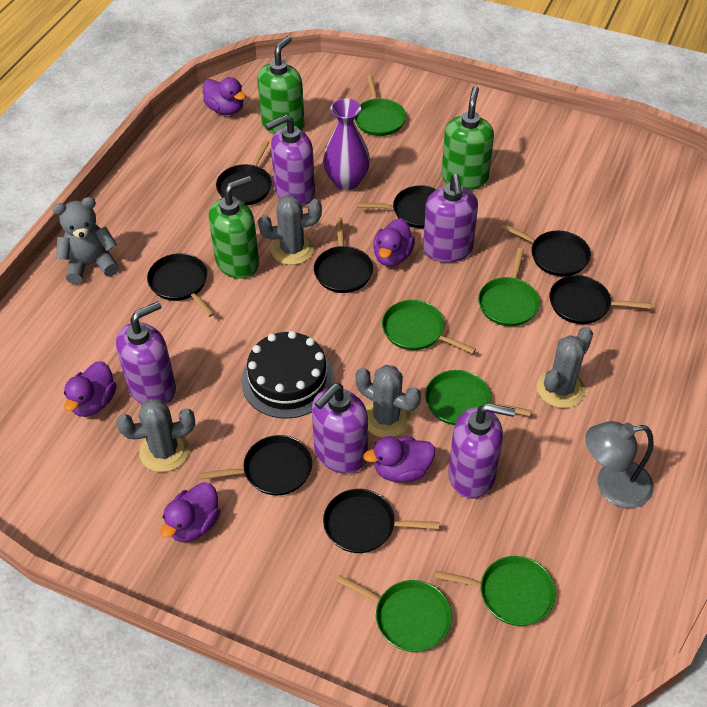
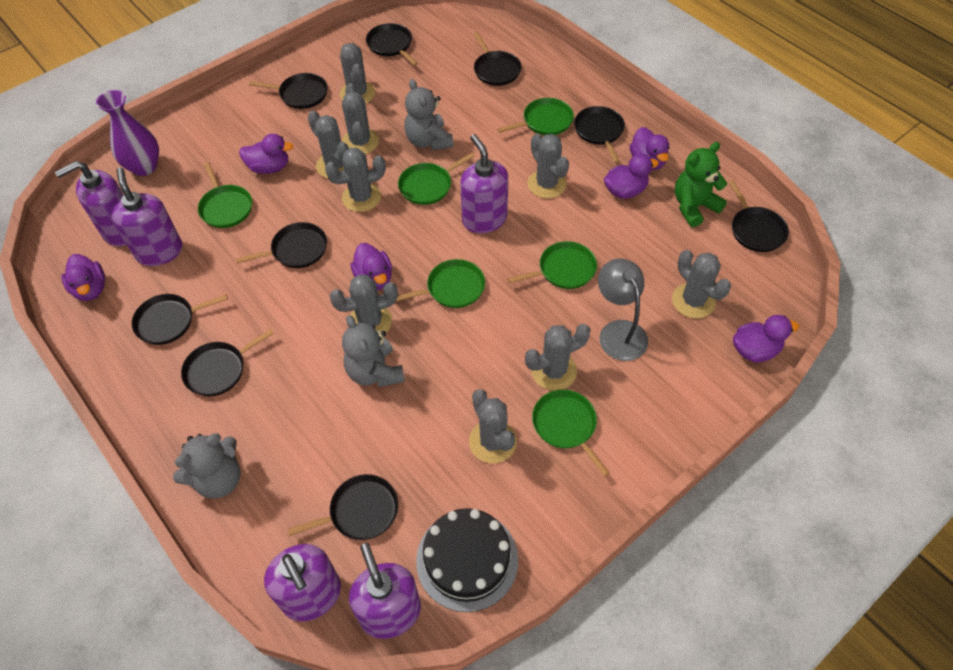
black pan: 8 -> 9
green soap dispenser: 3 -> 0
green teddy bear: 0 -> 1
grey cactus: 4 -> 9
grey teddy bear: 1 -> 3
purple duck: 5 -> 6

